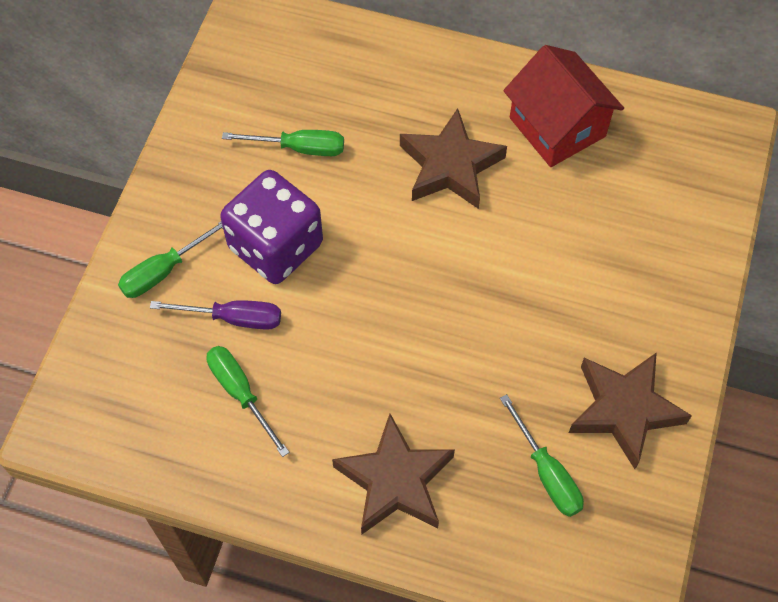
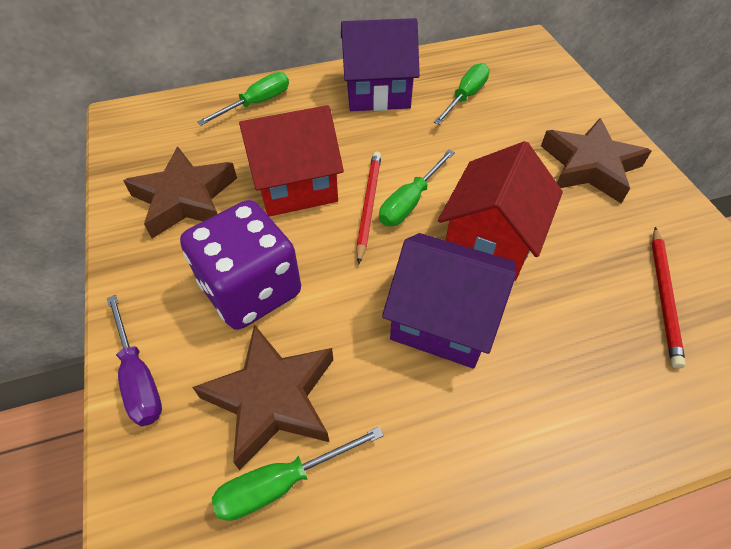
purple house: 0 -> 2
red house: 1 -> 2
red pencil: 0 -> 2

